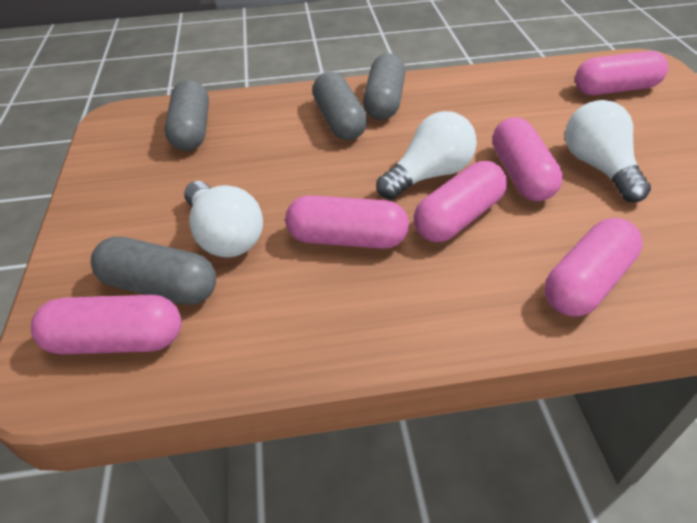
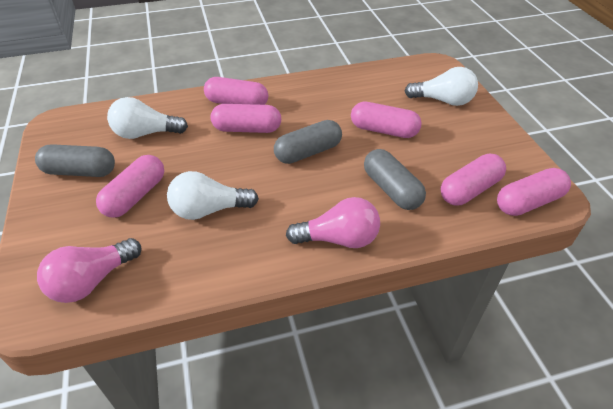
grey capsule: 4 -> 3
pink light bulb: 0 -> 2

